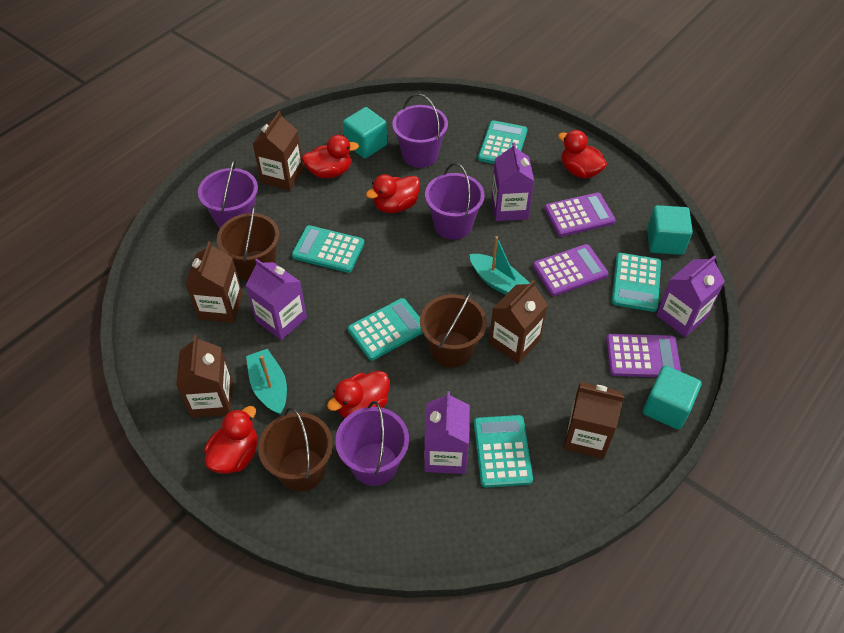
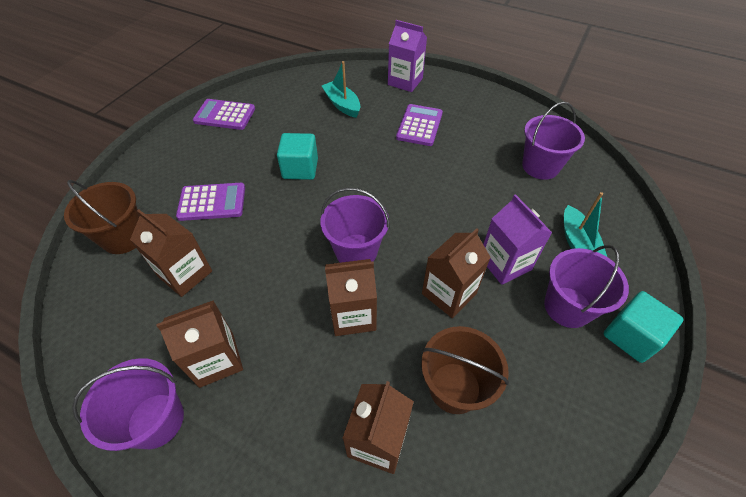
brown bucket: 3 -> 2
purple carton: 4 -> 2
red duck: 5 -> 0
turquoise calculator: 5 -> 0
turquoise cube: 3 -> 2

